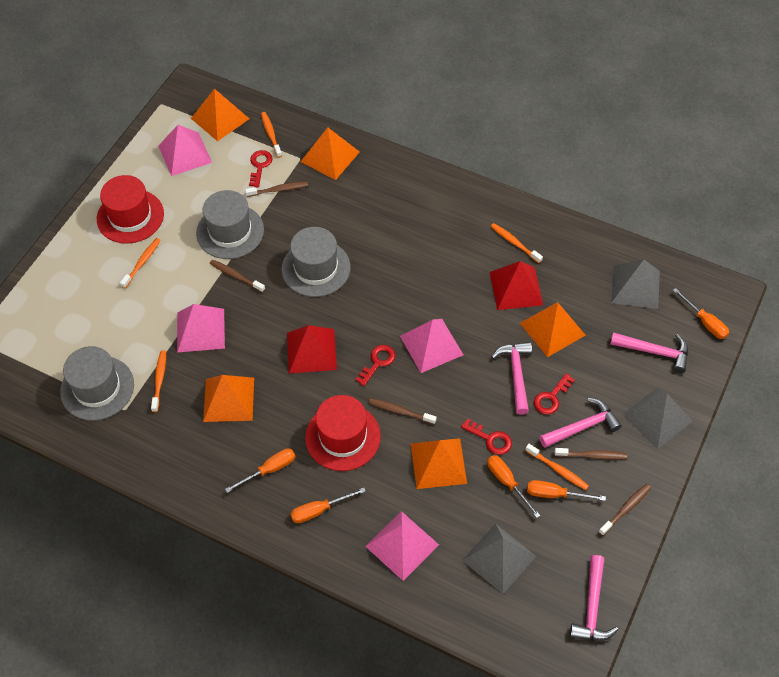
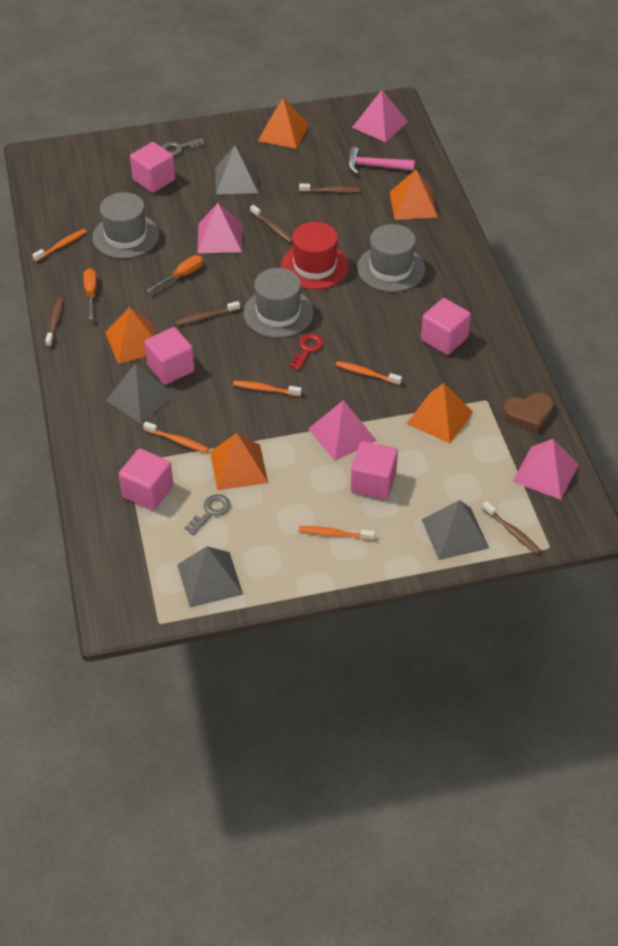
brown heart: 0 -> 1
grey key: 0 -> 2
grey pyramid: 3 -> 4
orange screwdriver: 5 -> 2
pink cube: 0 -> 5
pink hammer: 4 -> 1
red hat: 2 -> 1
red key: 4 -> 1
red pyramid: 2 -> 0

